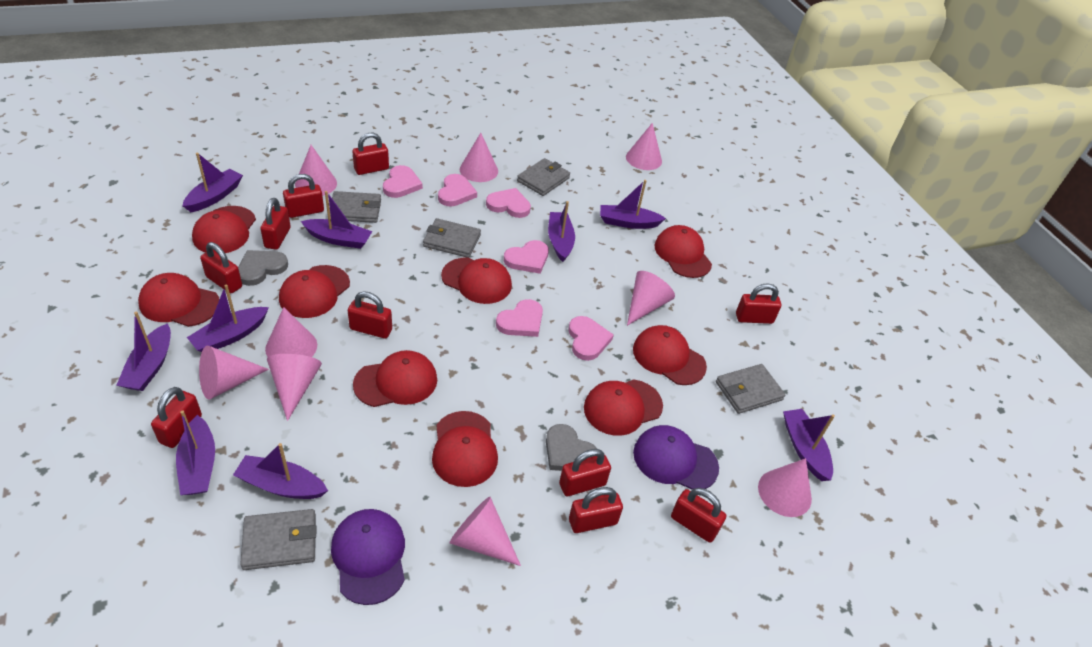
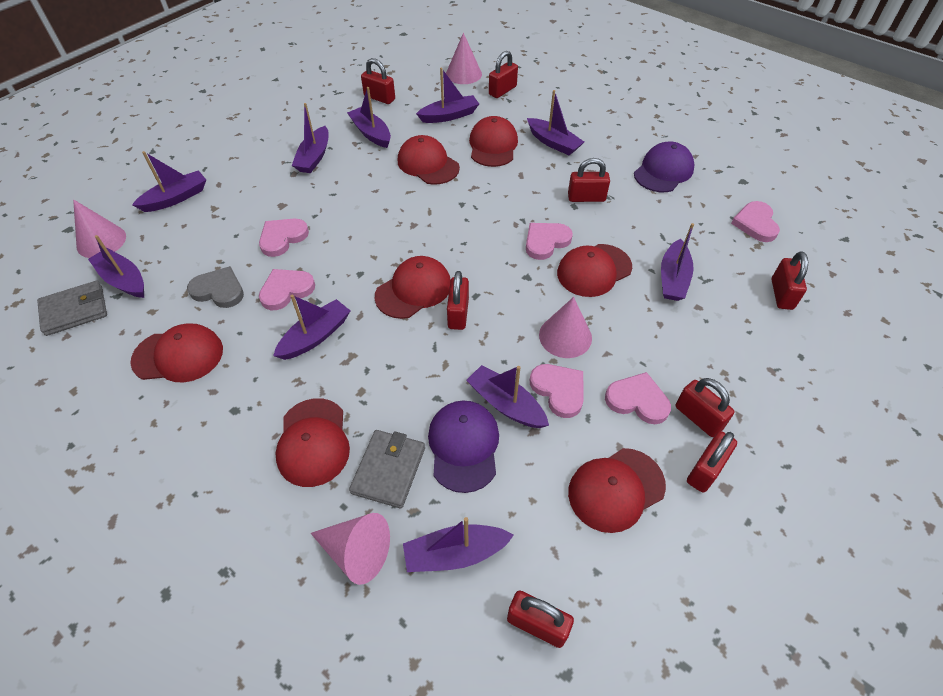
grey heart: 2 -> 1
grey wallet: 5 -> 2
pink cone: 9 -> 4
purple boat: 9 -> 10
red cap: 9 -> 7
red padlock: 10 -> 8

